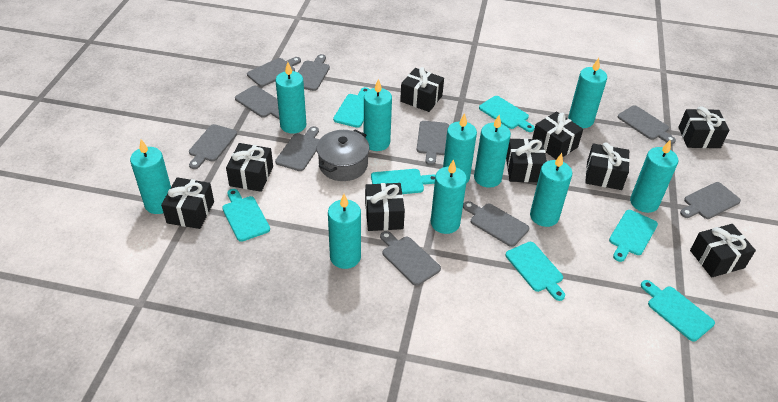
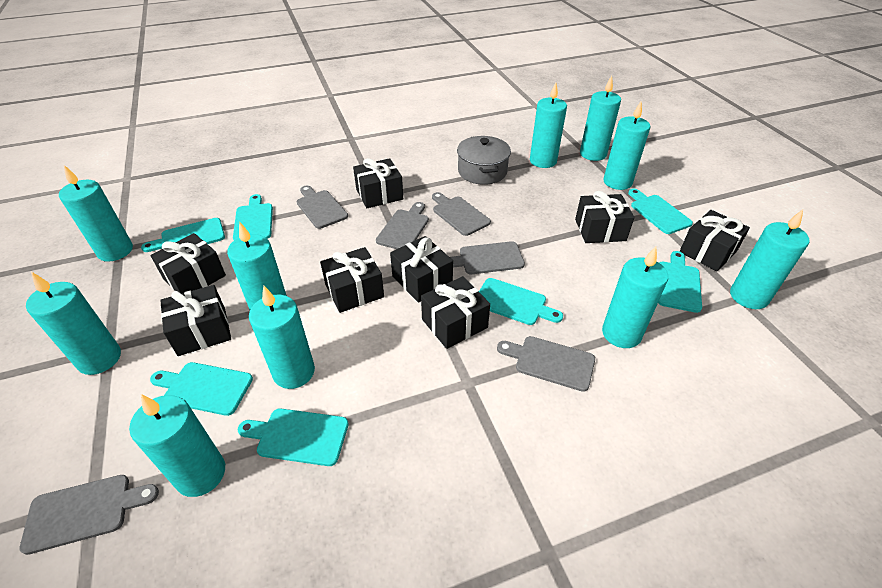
black gift: 9 -> 8
grey cutting board: 10 -> 6

